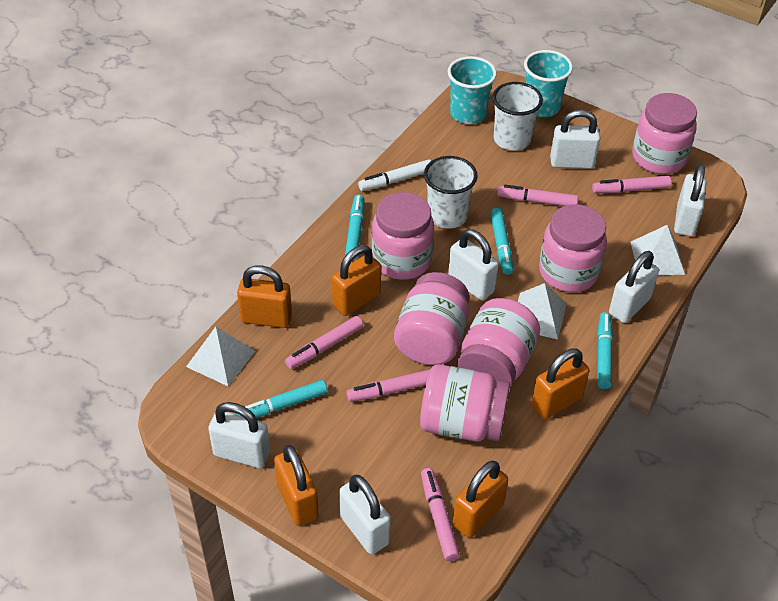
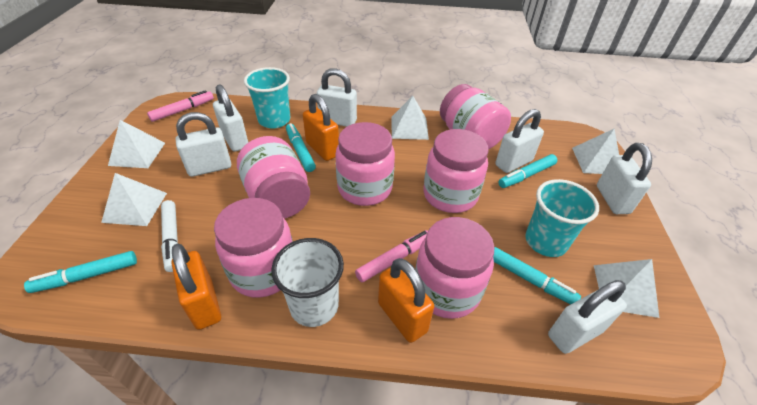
orange padlock: 5 -> 3
pink marker: 5 -> 2
white cup: 2 -> 1
white pyramid: 3 -> 5

